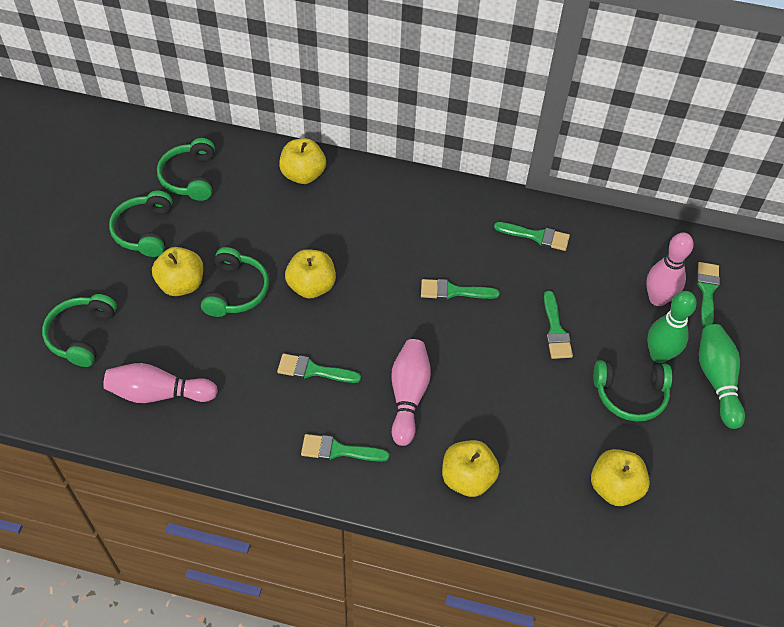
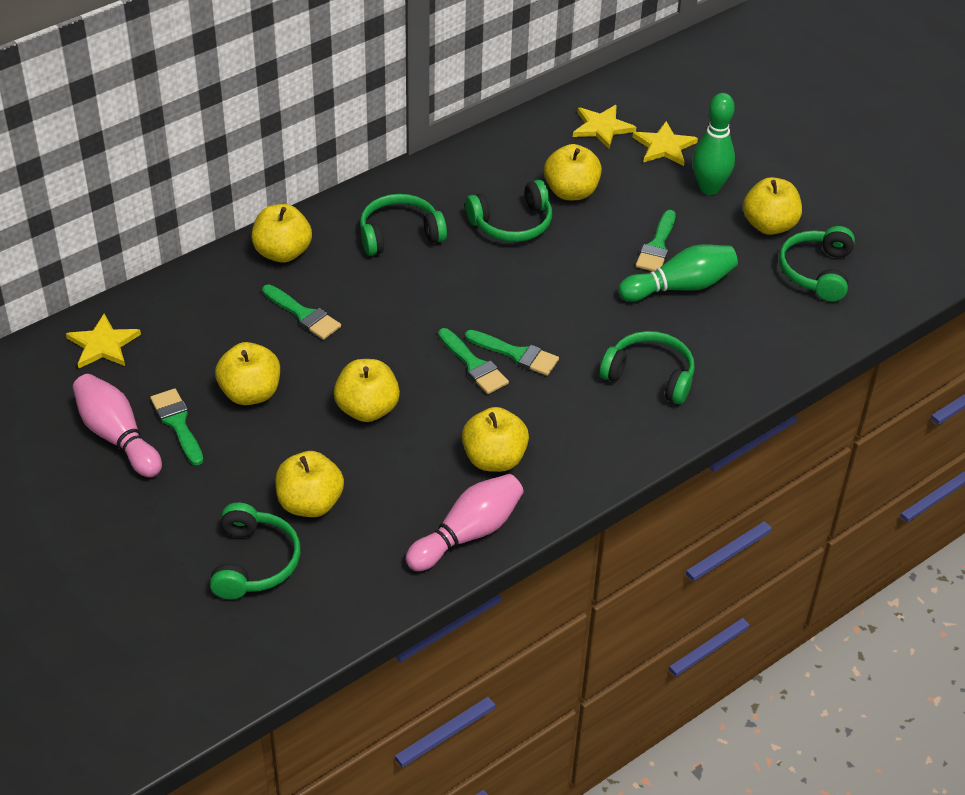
green brush: 6 -> 5
pink bowling pin: 3 -> 2
yellow apple: 5 -> 7
yellow star: 0 -> 3

